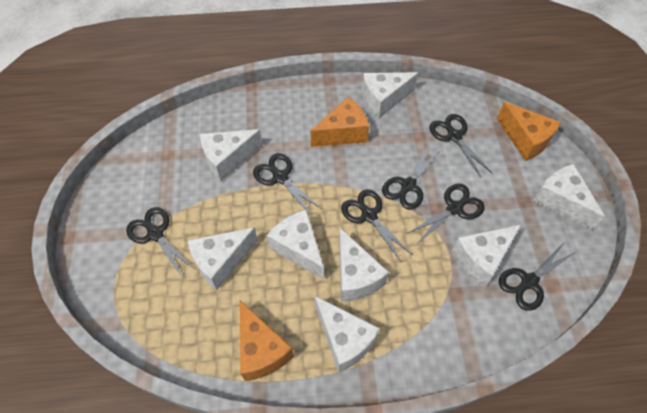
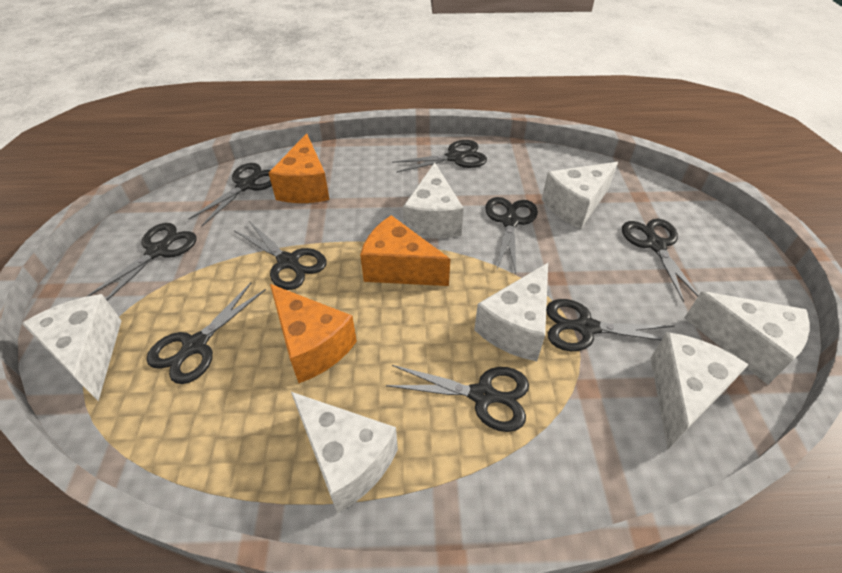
black scissors: 7 -> 9
white cheese: 8 -> 7

